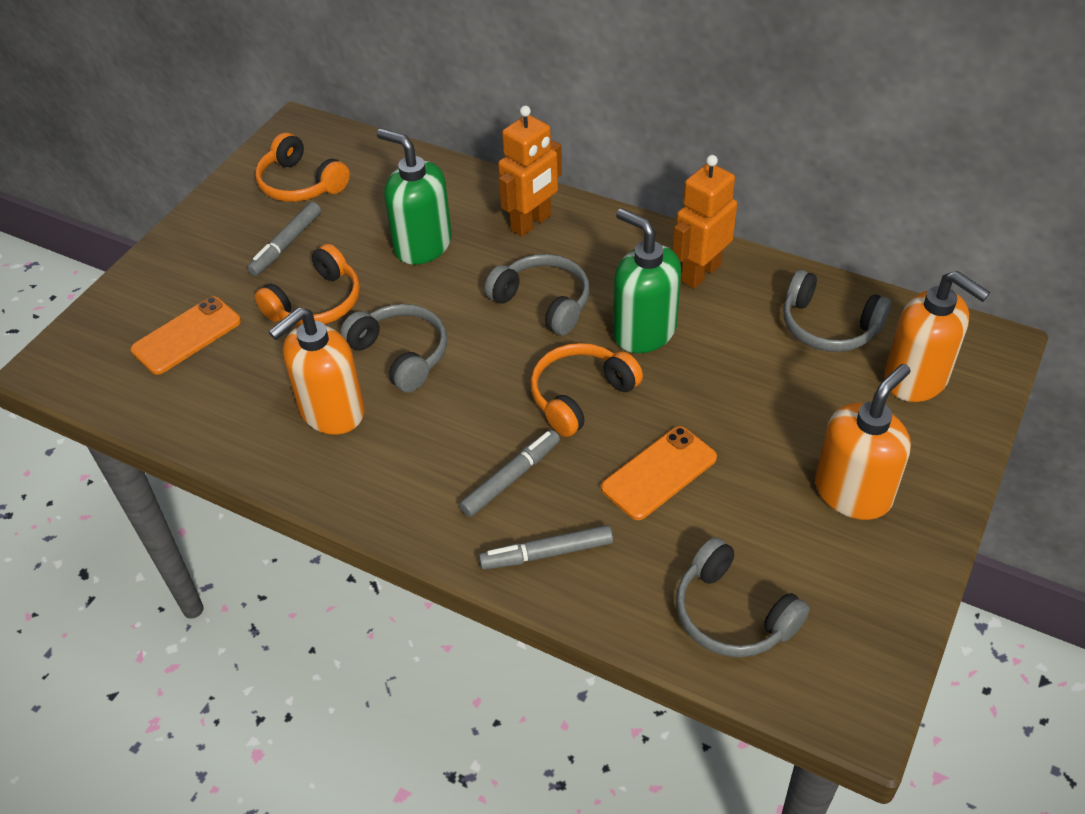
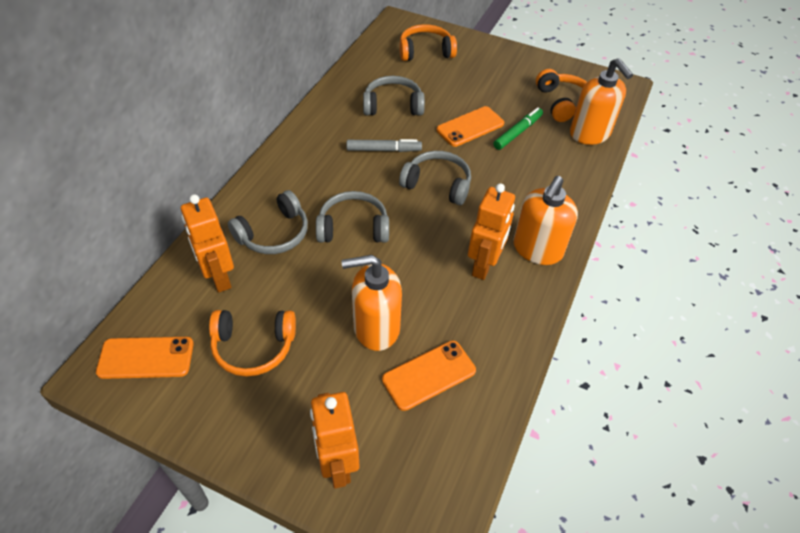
green marker: 0 -> 1
green soap dispenser: 2 -> 0
grey marker: 3 -> 1
orange phone: 2 -> 3
orange robot: 2 -> 3

